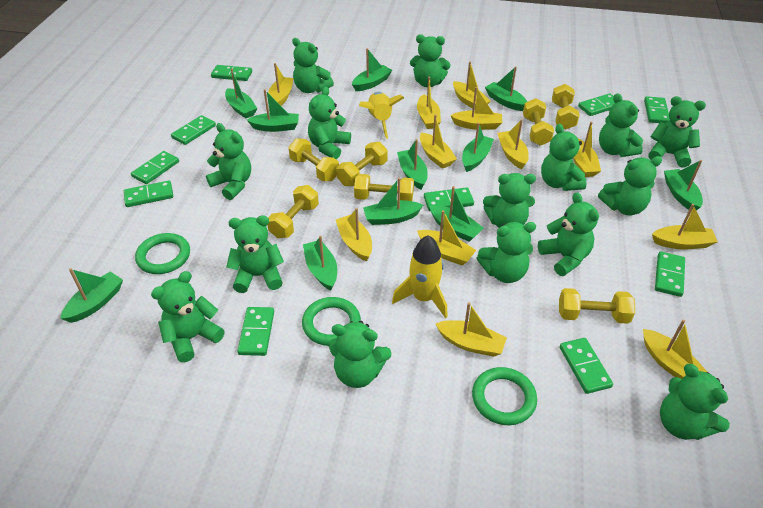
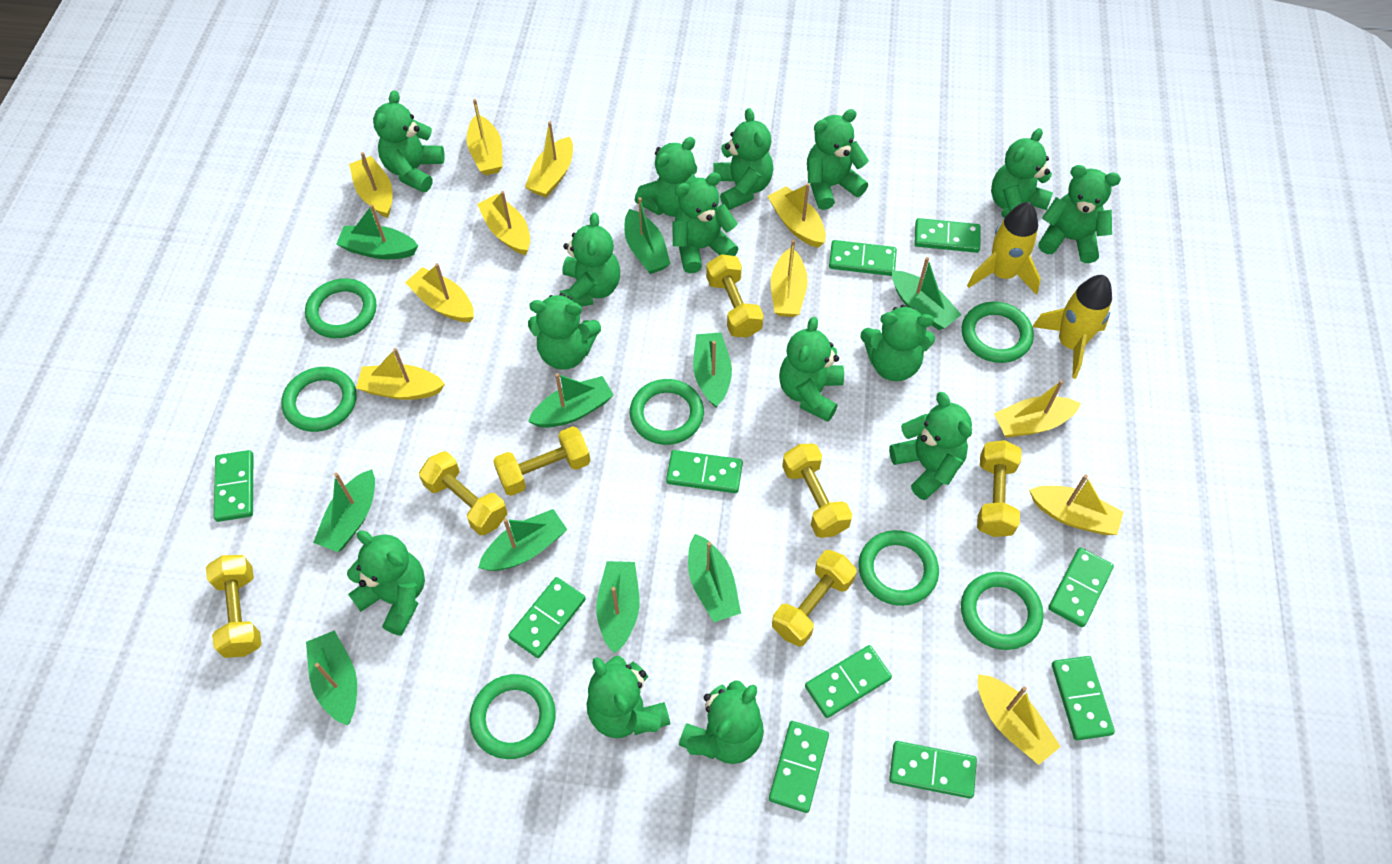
green boat: 11 -> 10
green ring: 3 -> 7
yellow boat: 12 -> 11

